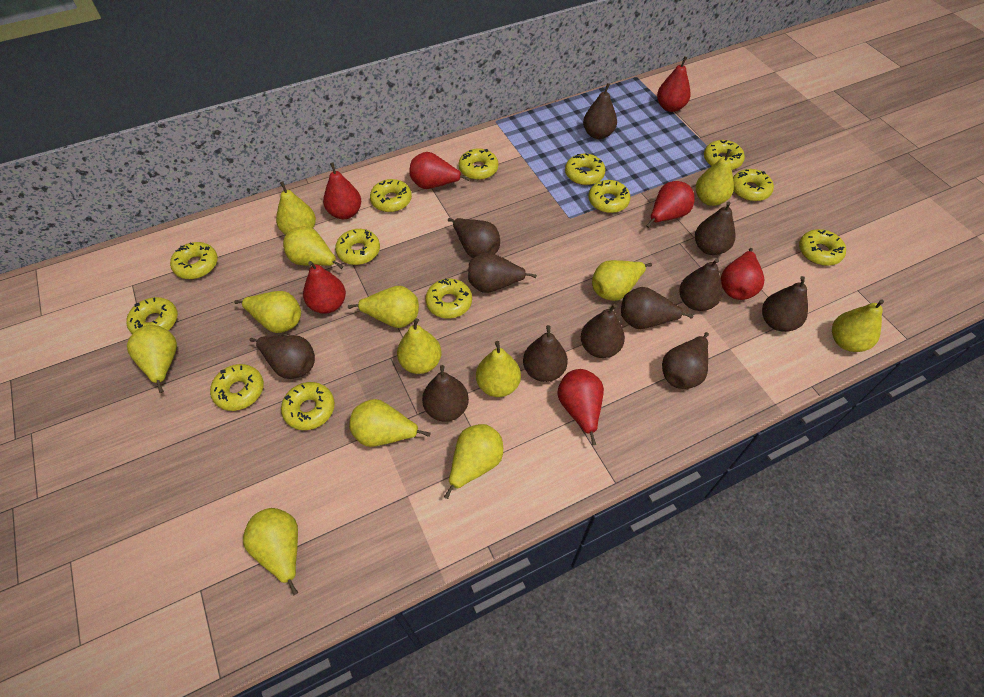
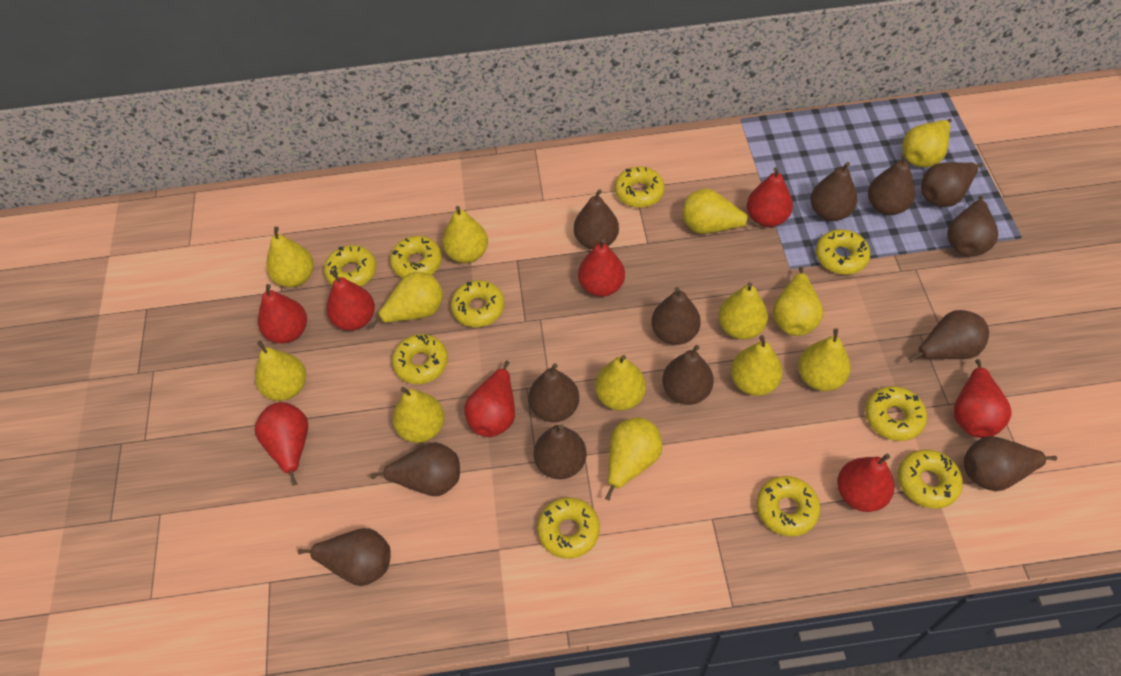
brown pear: 12 -> 13
red pear: 7 -> 8
yellow donut: 13 -> 10

